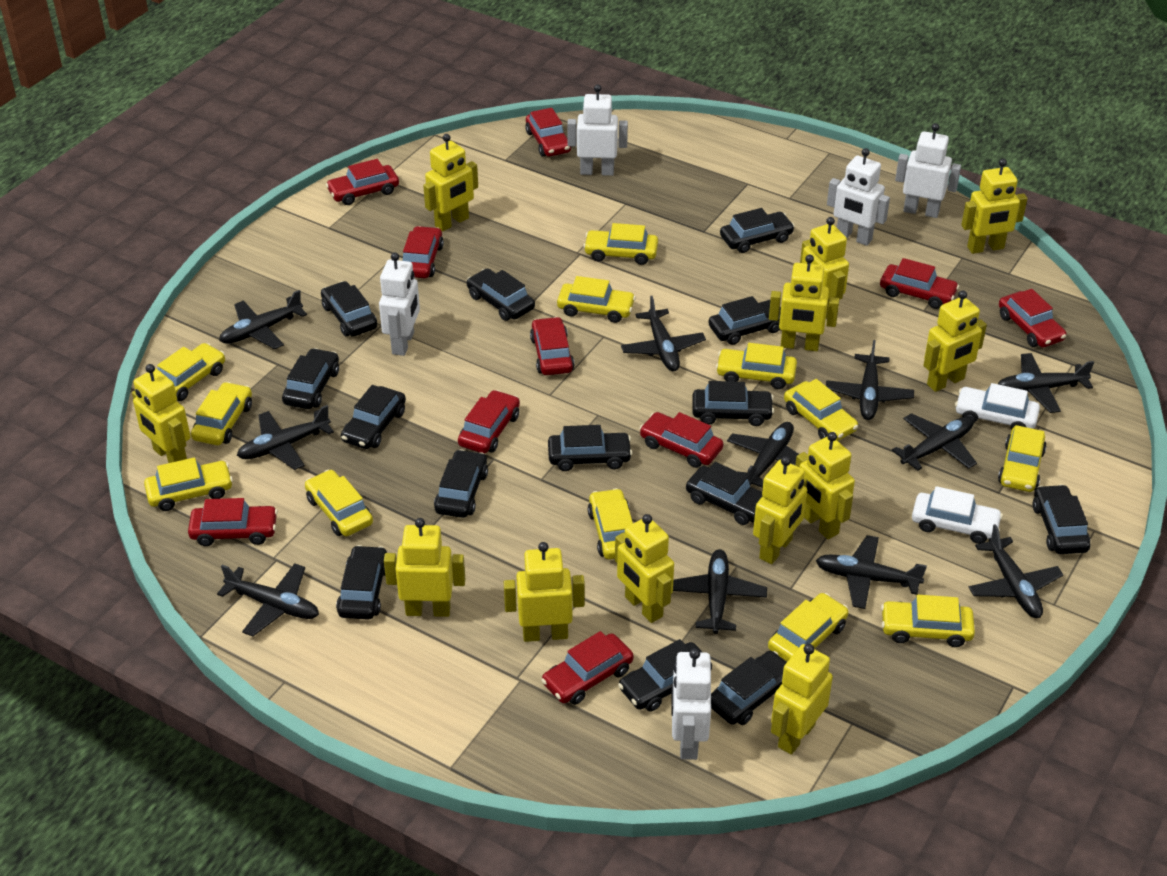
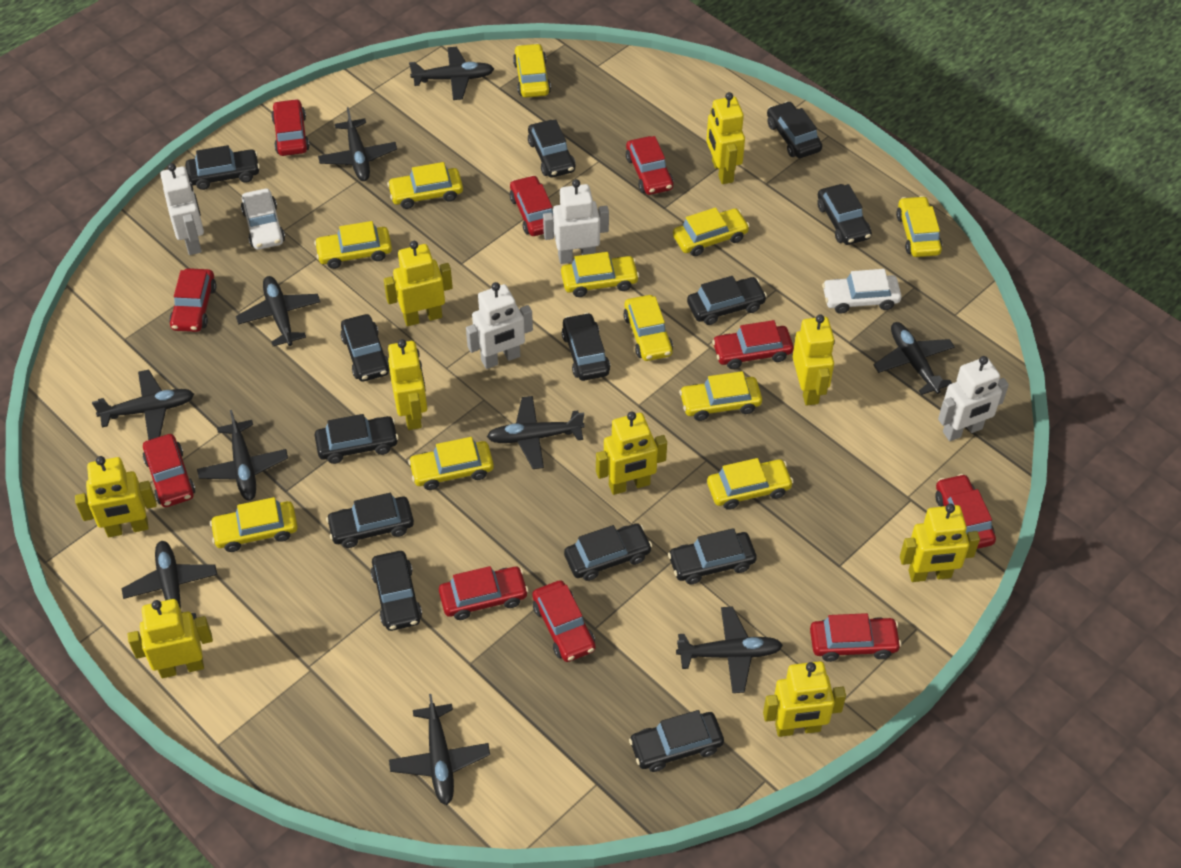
black car: 14 -> 13
black plane: 11 -> 10
white robot: 5 -> 4
yellow car: 12 -> 11
yellow robot: 12 -> 9

